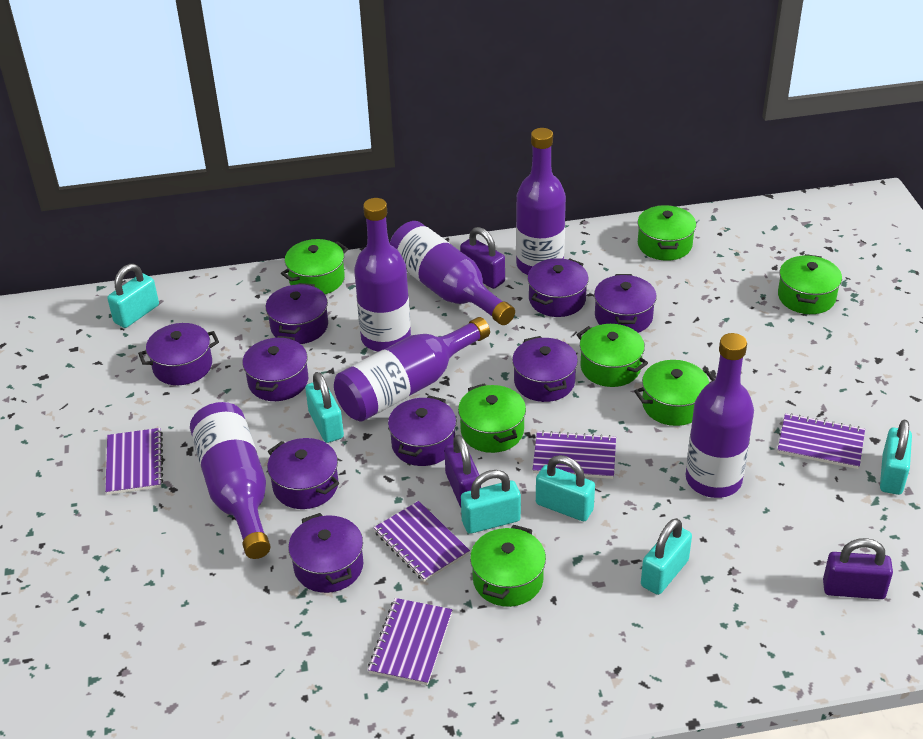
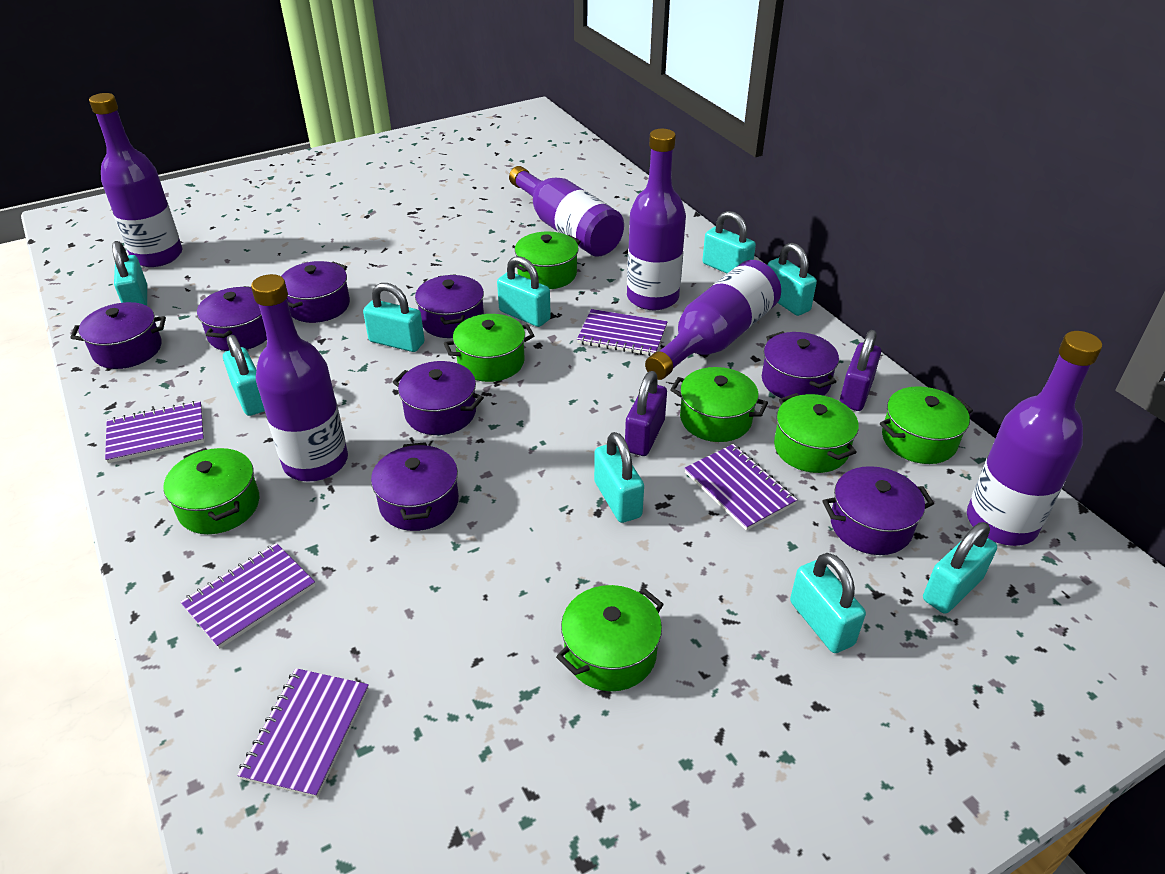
purple padlock: 3 -> 2
purple pot: 9 -> 8
turquoise padlock: 6 -> 9

